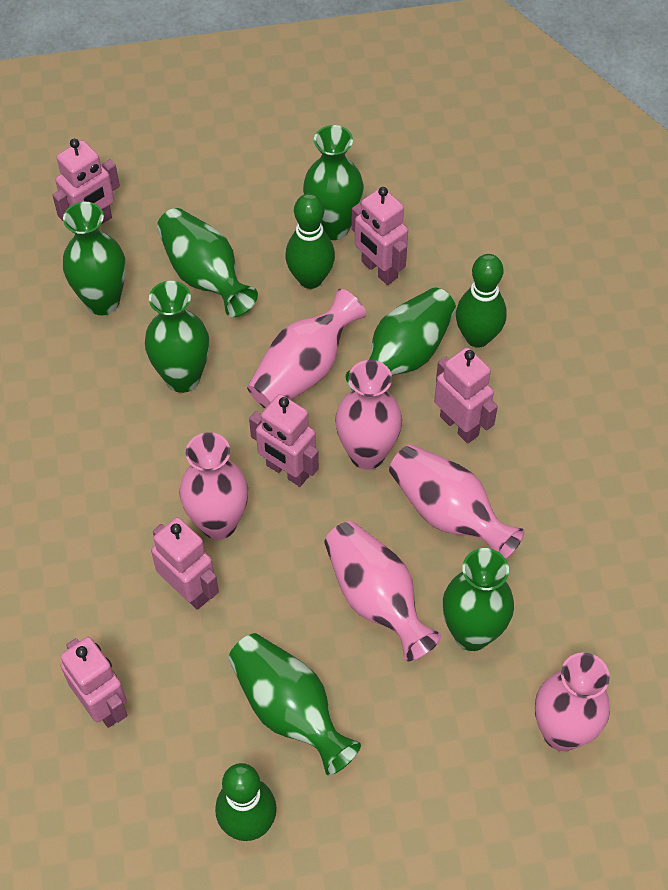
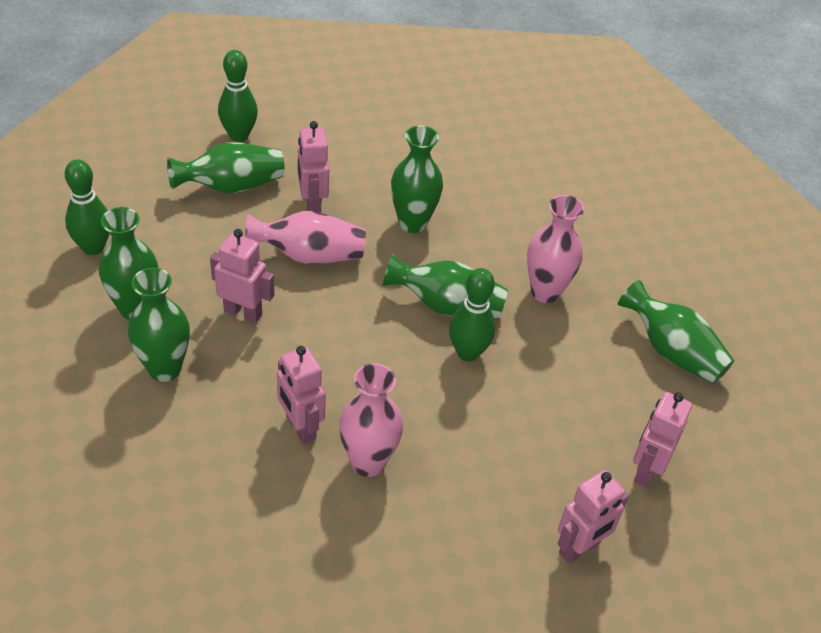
green vase: 7 -> 6
pink robot: 6 -> 5
pink vase: 6 -> 3

